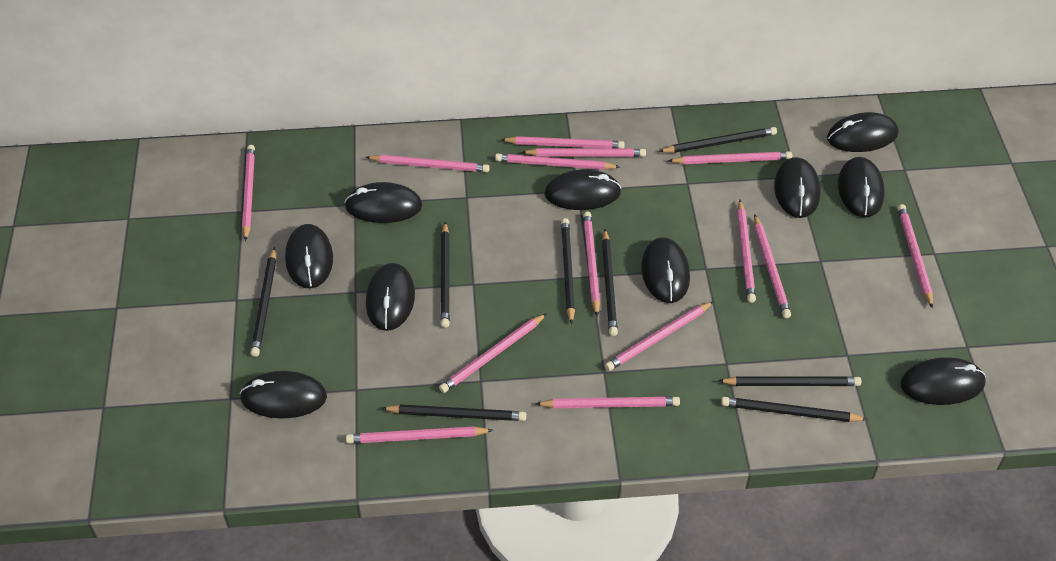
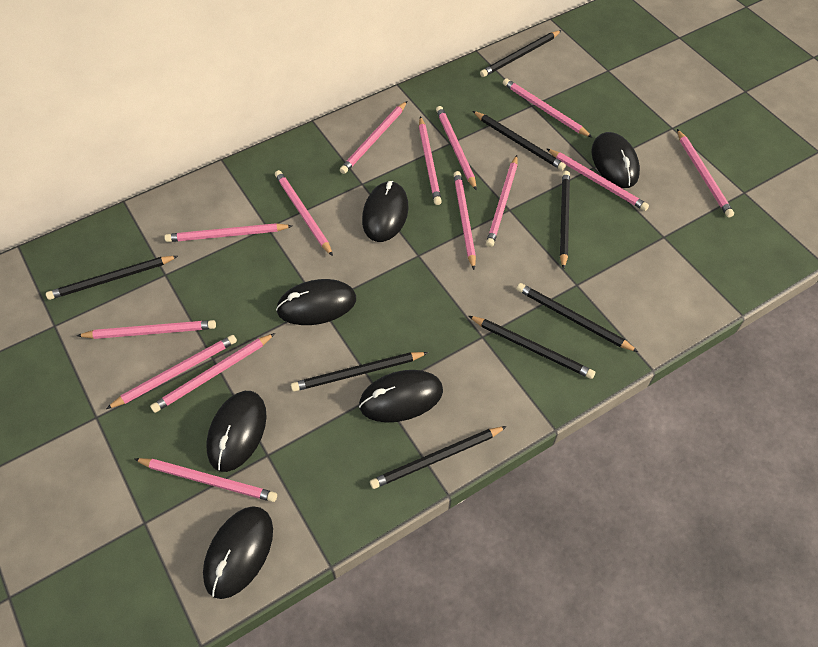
black mouse: 10 -> 6

